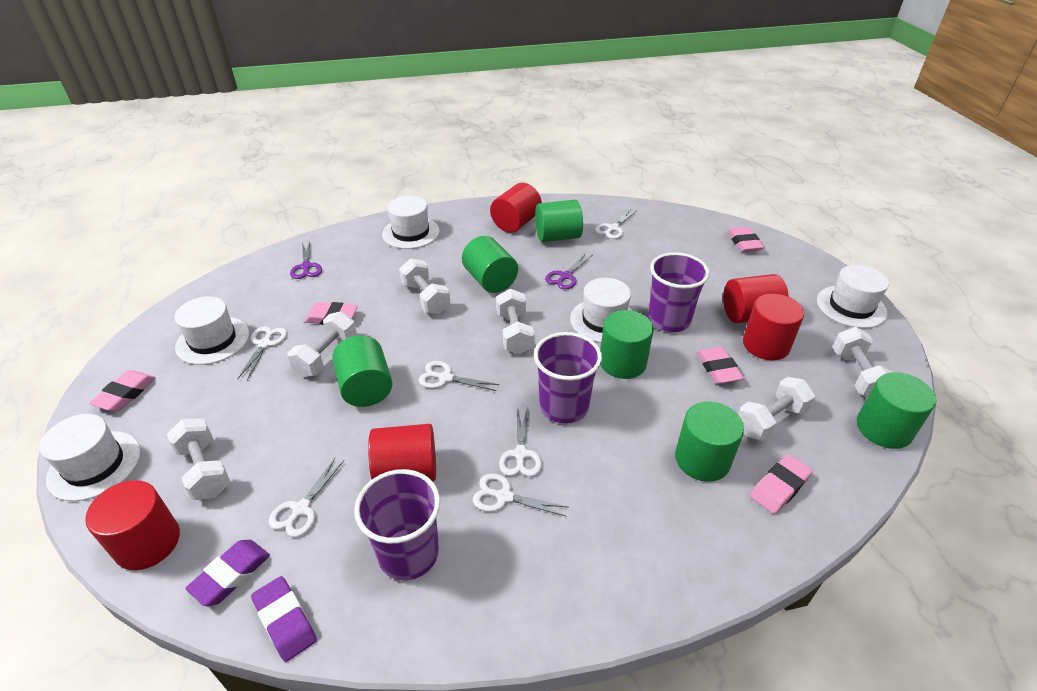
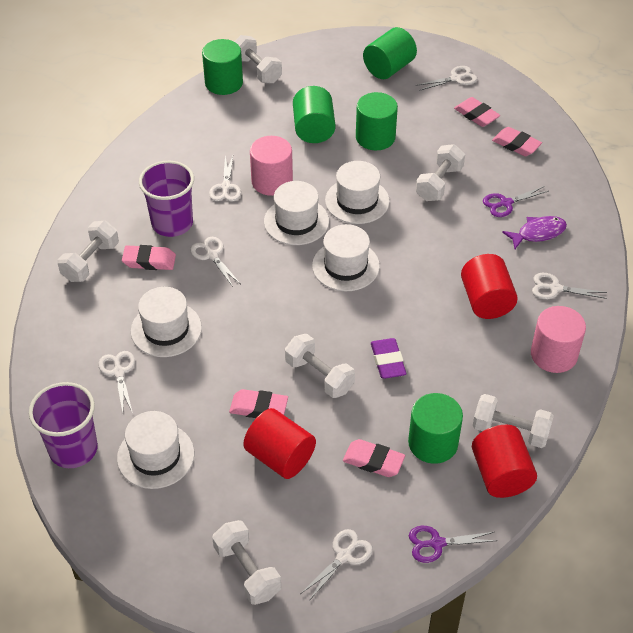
green cylinder: 6 -> 5
pink cylinder: 0 -> 2
purple cup: 3 -> 2
purple eraser: 2 -> 1
purple fish: 0 -> 1
red cylinder: 5 -> 3

